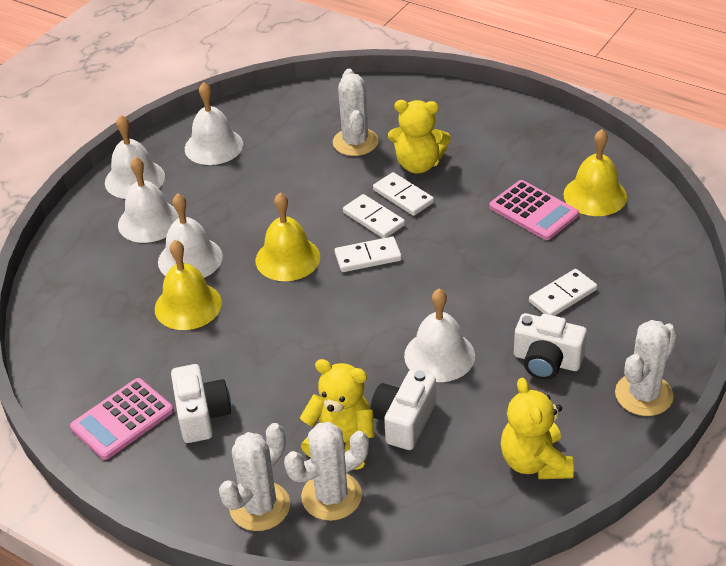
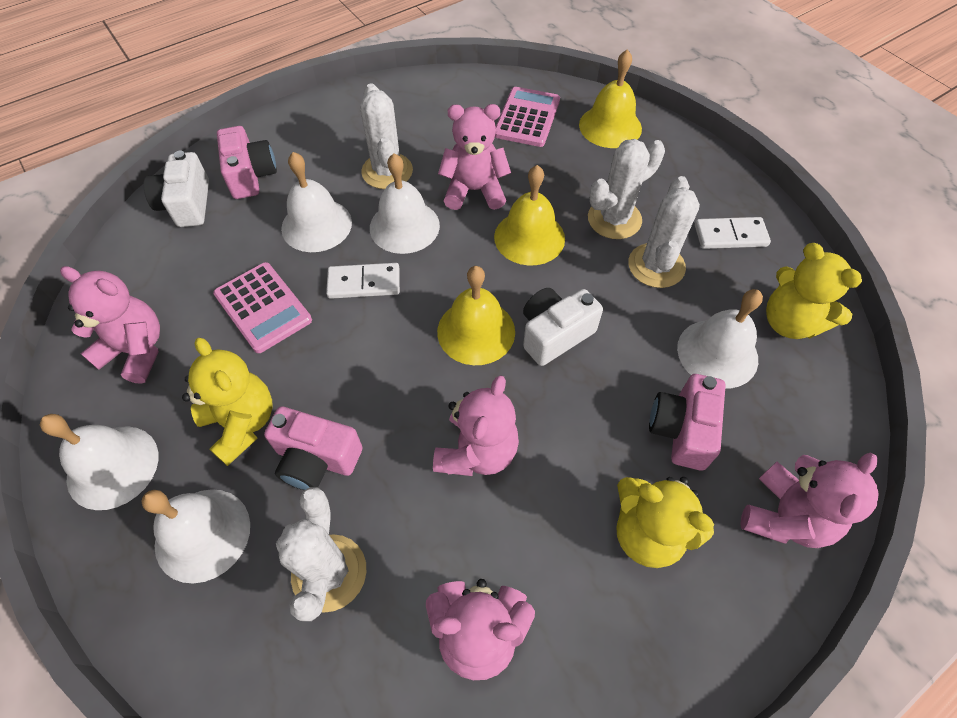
pink camera: 0 -> 3
pink teddy bear: 0 -> 5
white camera: 3 -> 2
white domino: 4 -> 2

